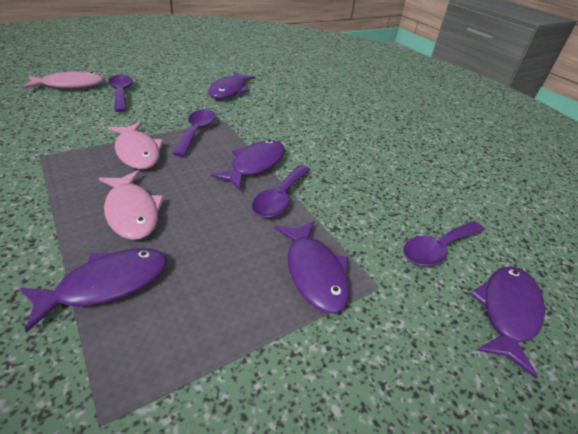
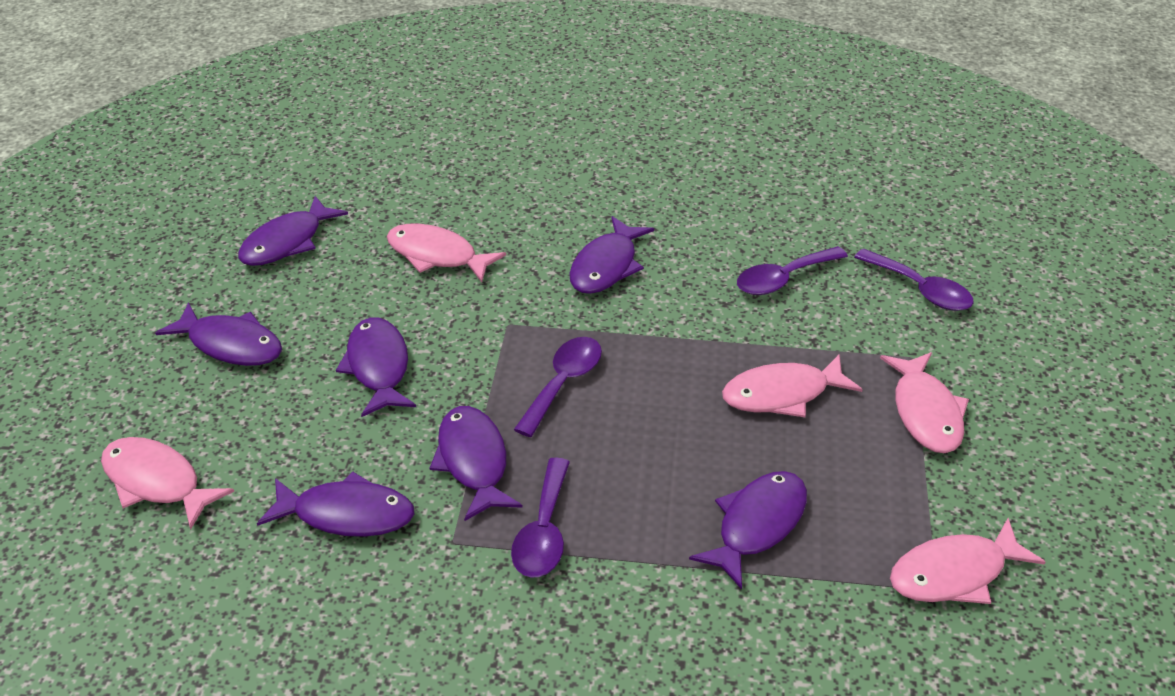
pink fish: 3 -> 5
purple fish: 5 -> 7

